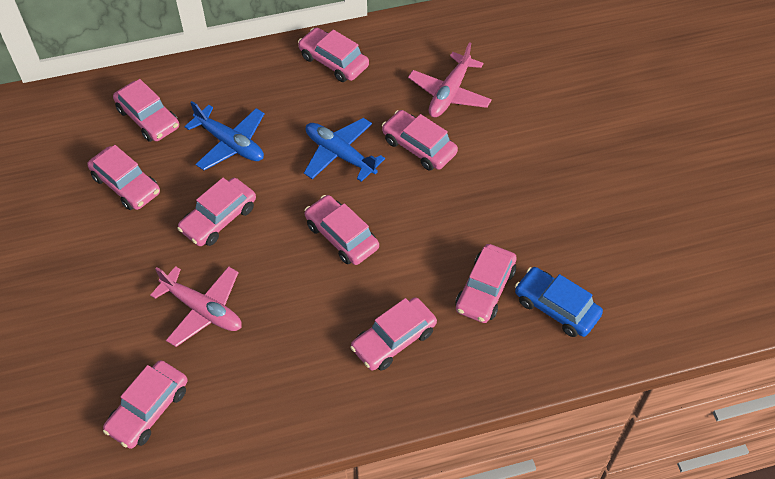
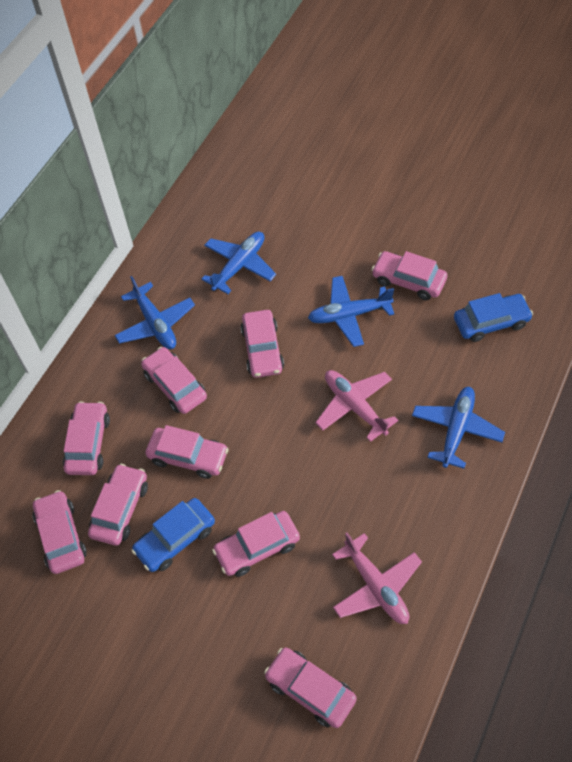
blue car: 1 -> 2
blue plane: 2 -> 4

